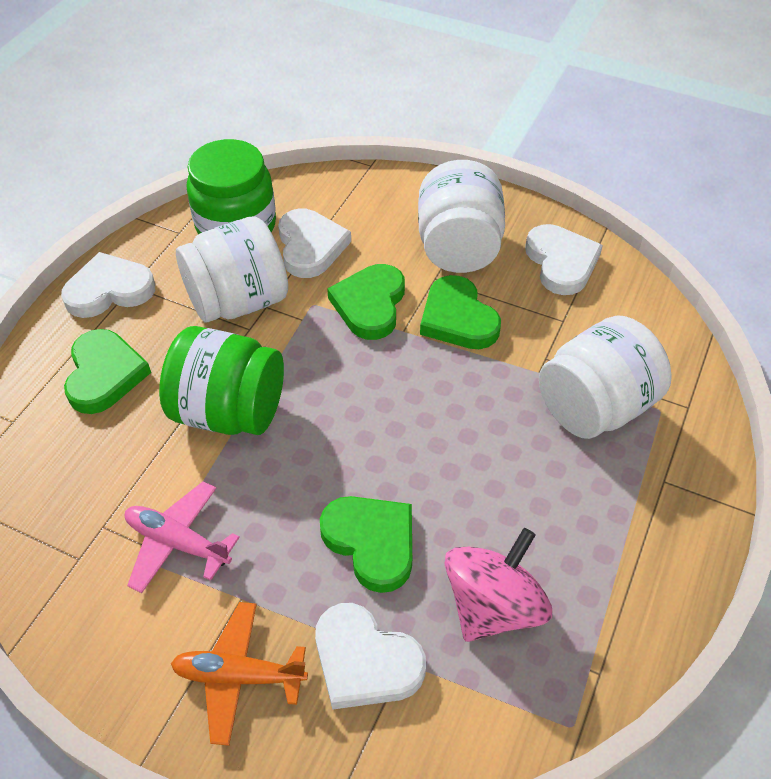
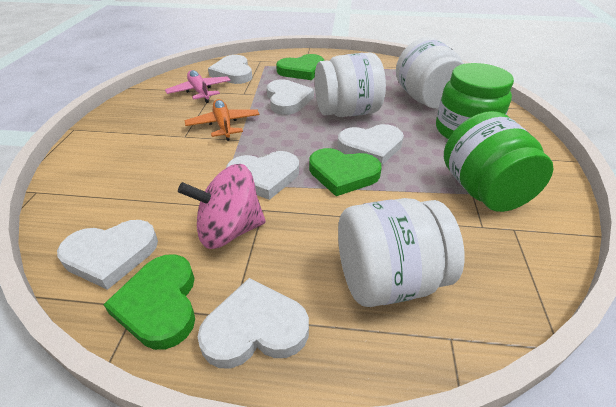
green heart: 4 -> 3
white heart: 4 -> 6

